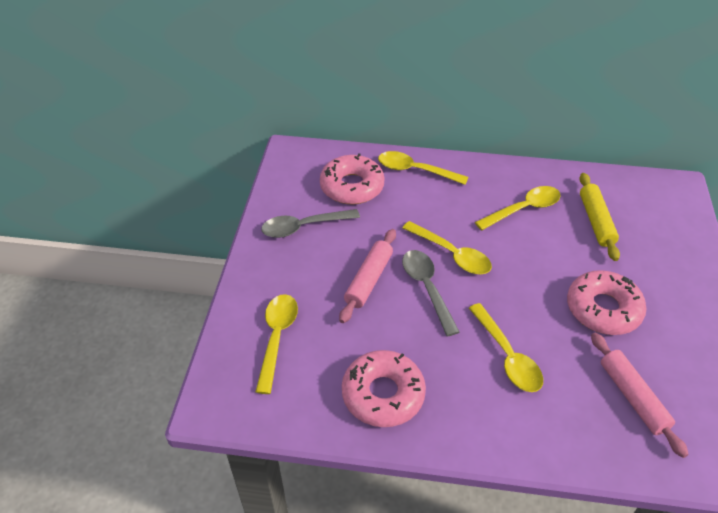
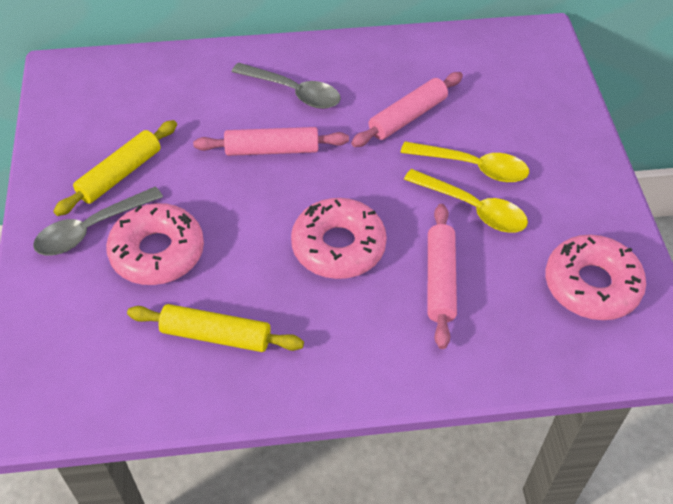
pink rolling pin: 2 -> 3
yellow rolling pin: 1 -> 2
yellow spoon: 5 -> 2

